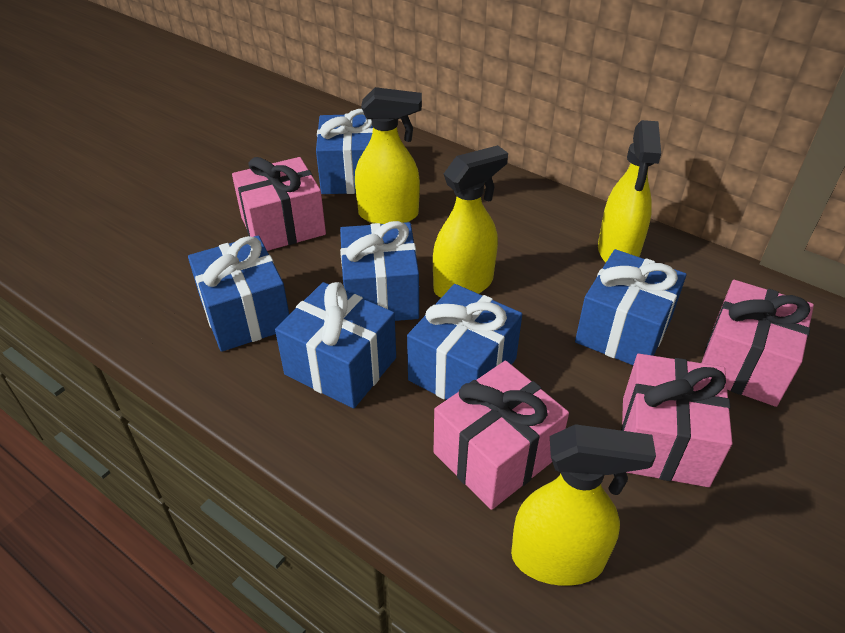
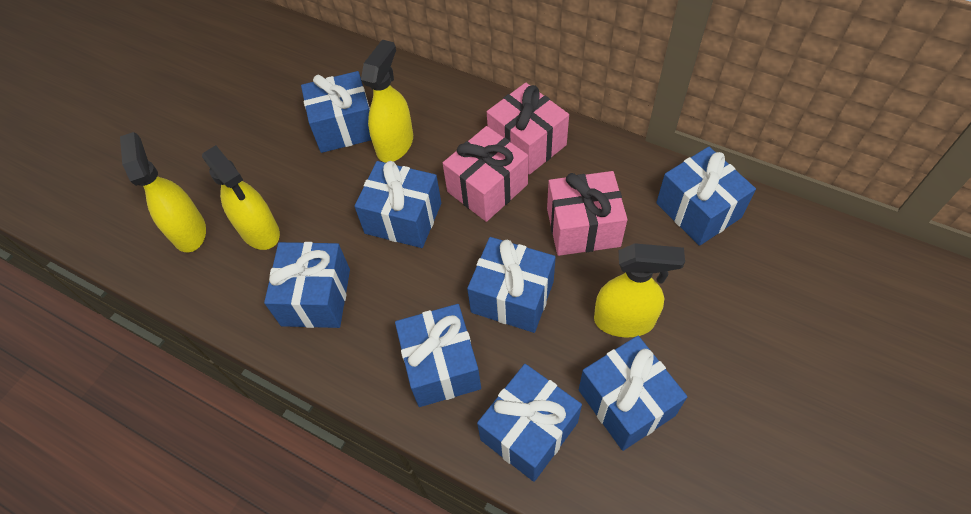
blue gift: 6 -> 8
pink gift: 4 -> 3

